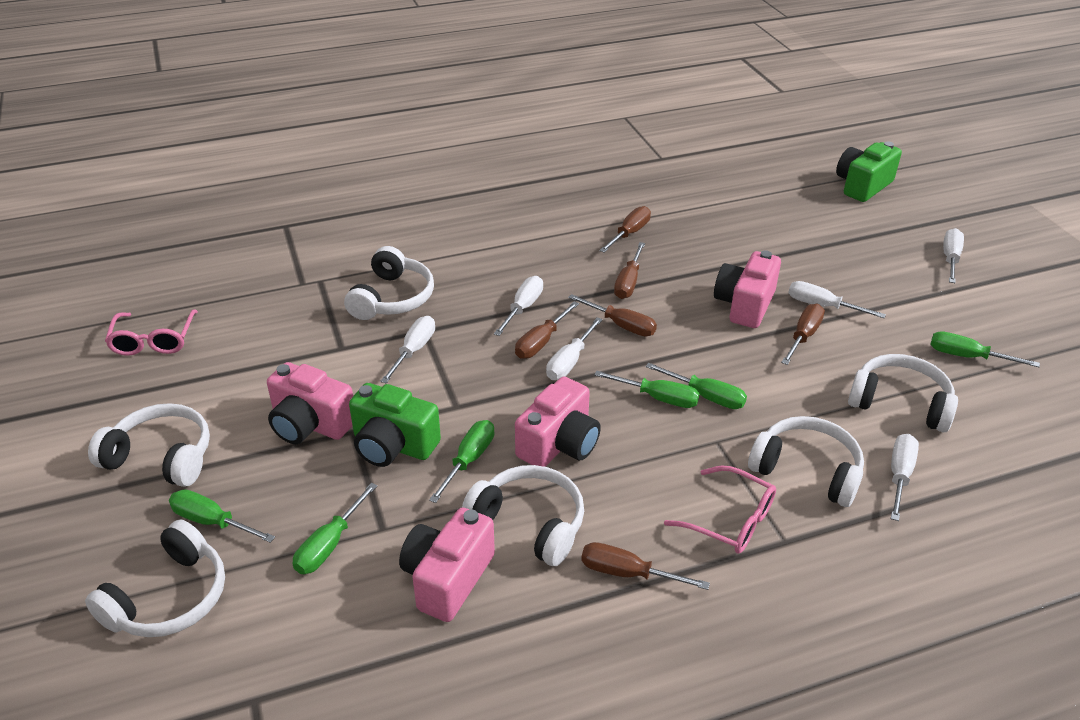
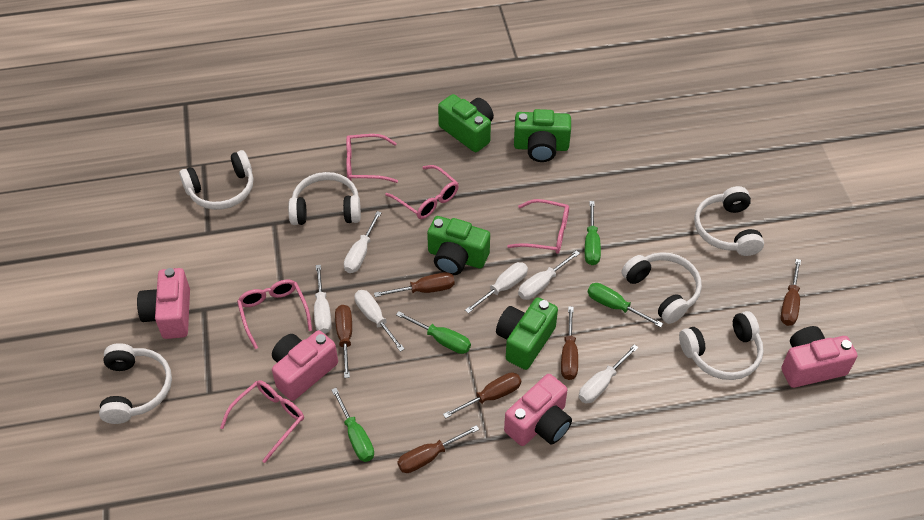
green camera: 2 -> 4
green screwdriver: 6 -> 4
pink glasses: 2 -> 5

